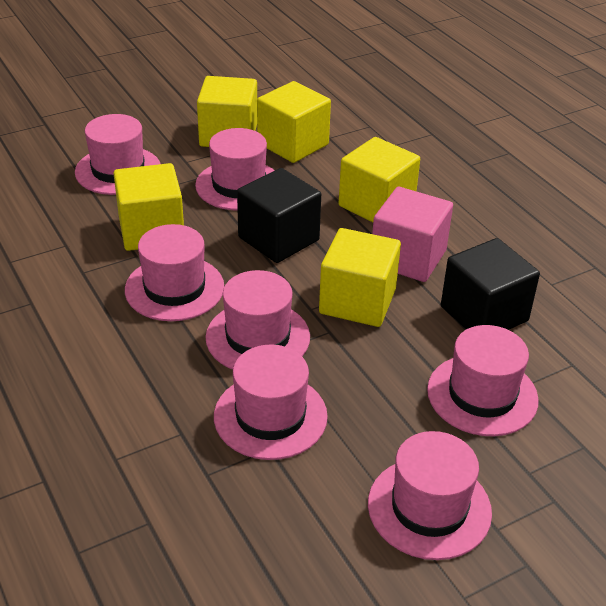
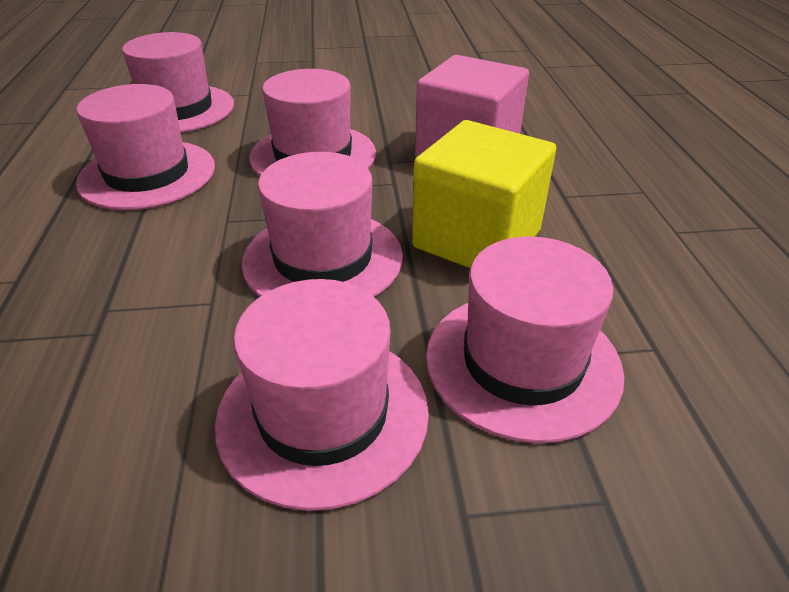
black cube: 2 -> 0
pink hat: 7 -> 6
yellow cube: 5 -> 1

